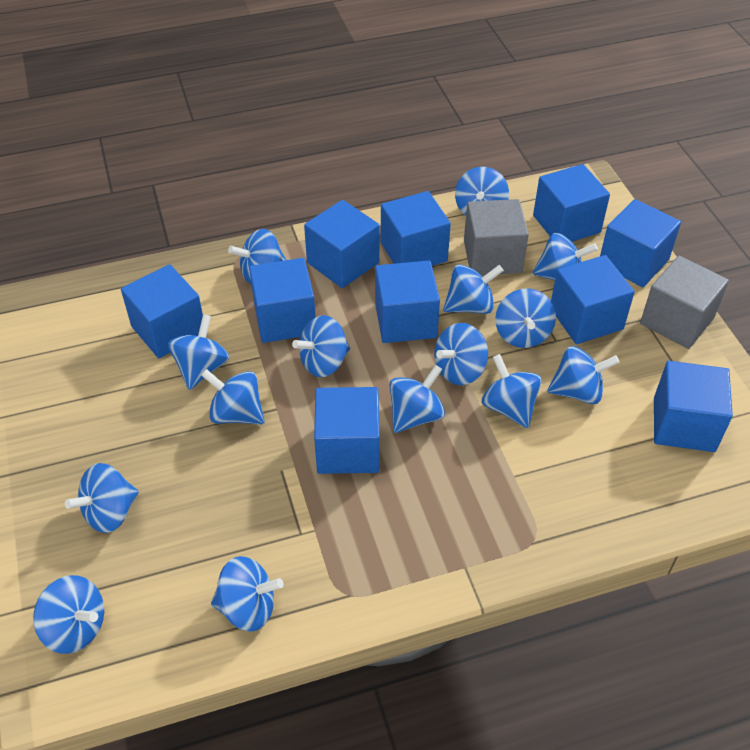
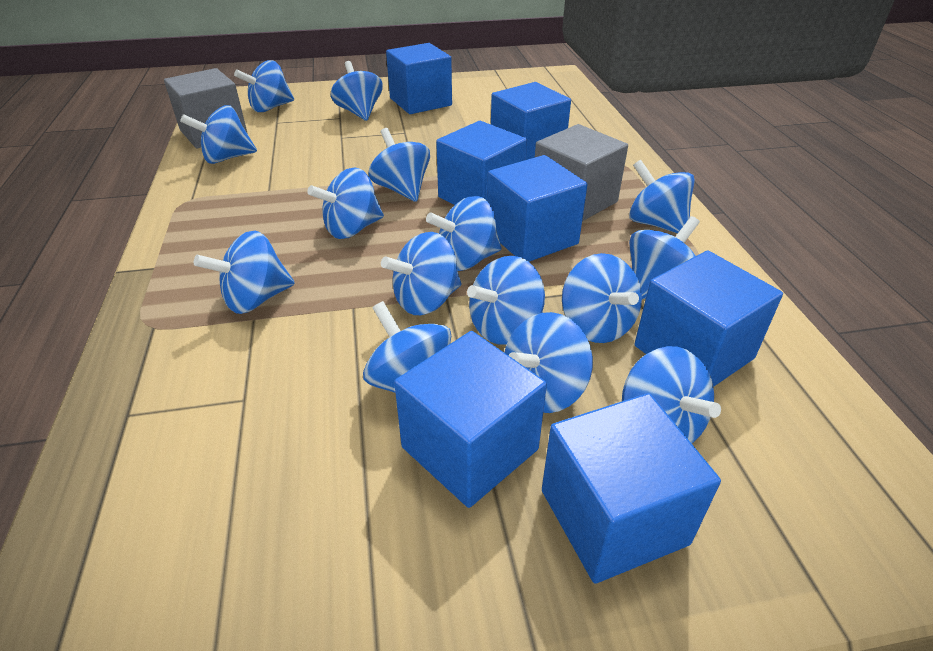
blue cube: 10 -> 7

